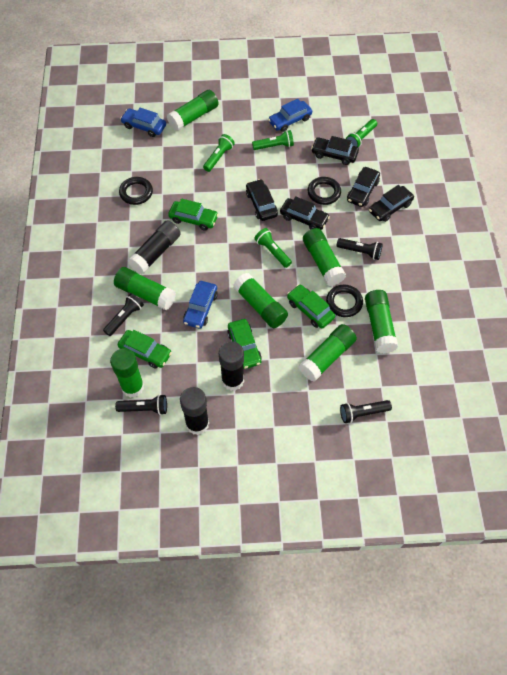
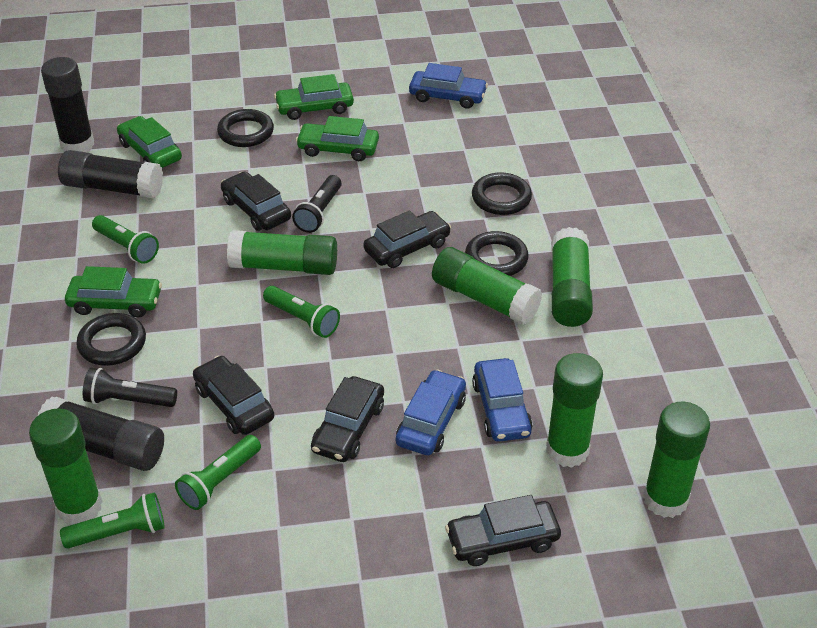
black flashlight: 4 -> 2
black ring: 3 -> 4
green glue stick: 7 -> 6

